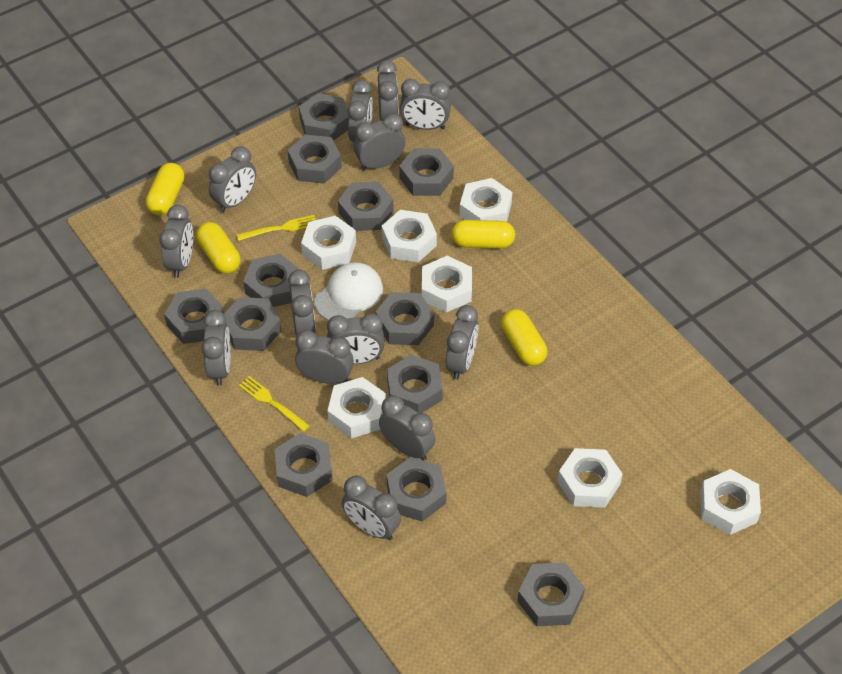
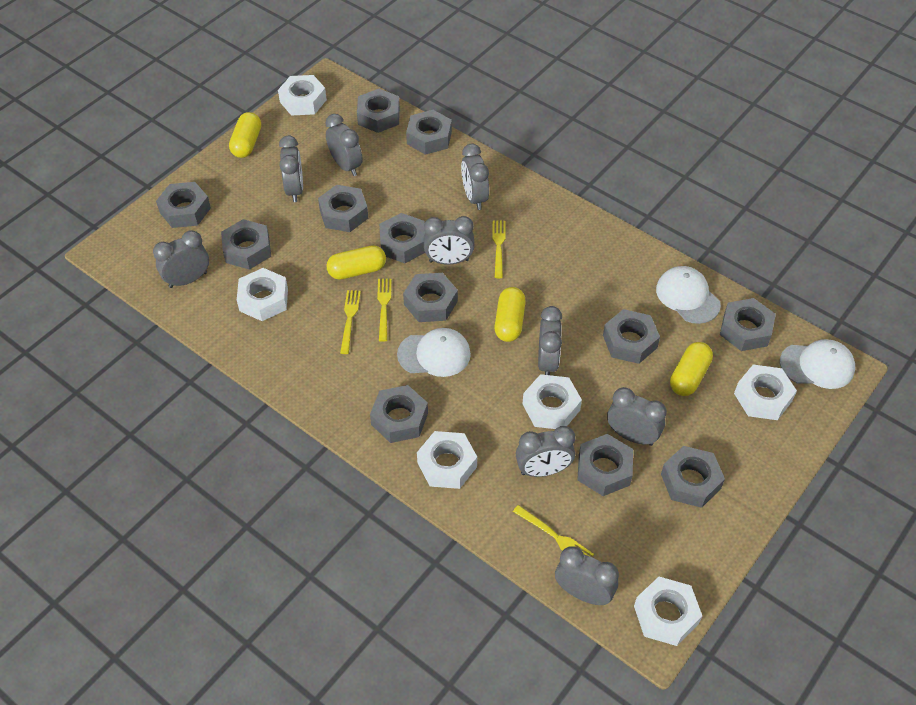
grey clock: 13 -> 9
white cap: 1 -> 3
white nut: 7 -> 6
yellow fork: 2 -> 4

